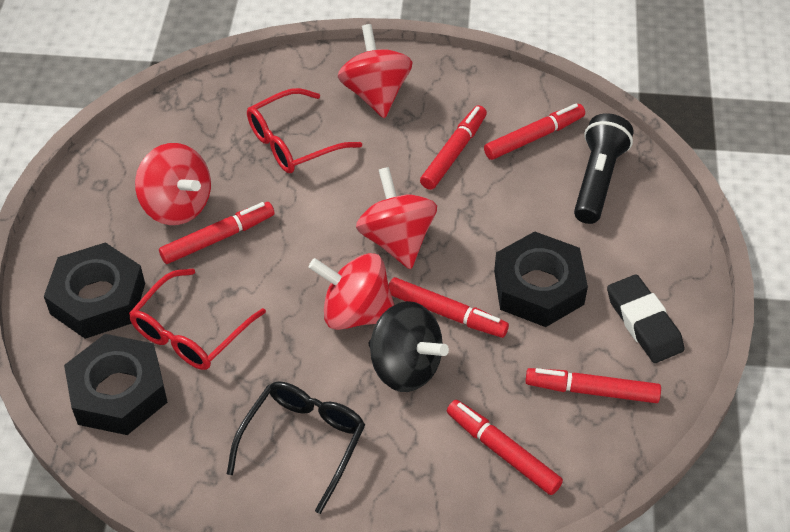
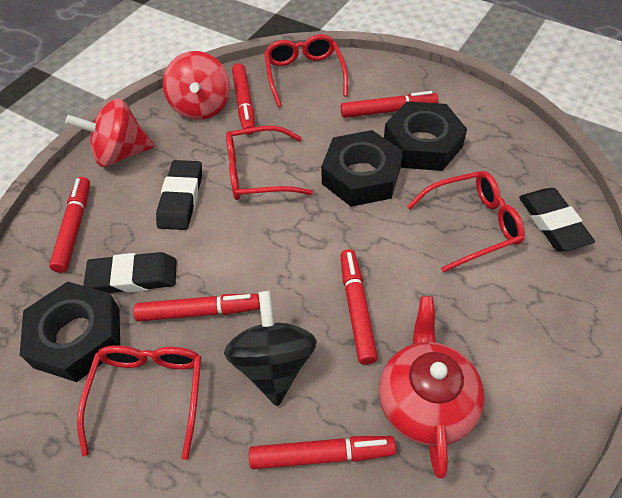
black eraser: 1 -> 3
black flashlight: 1 -> 0
black glasses: 1 -> 0
red glasses: 2 -> 4
red spinning top: 4 -> 2
red teapot: 0 -> 1

